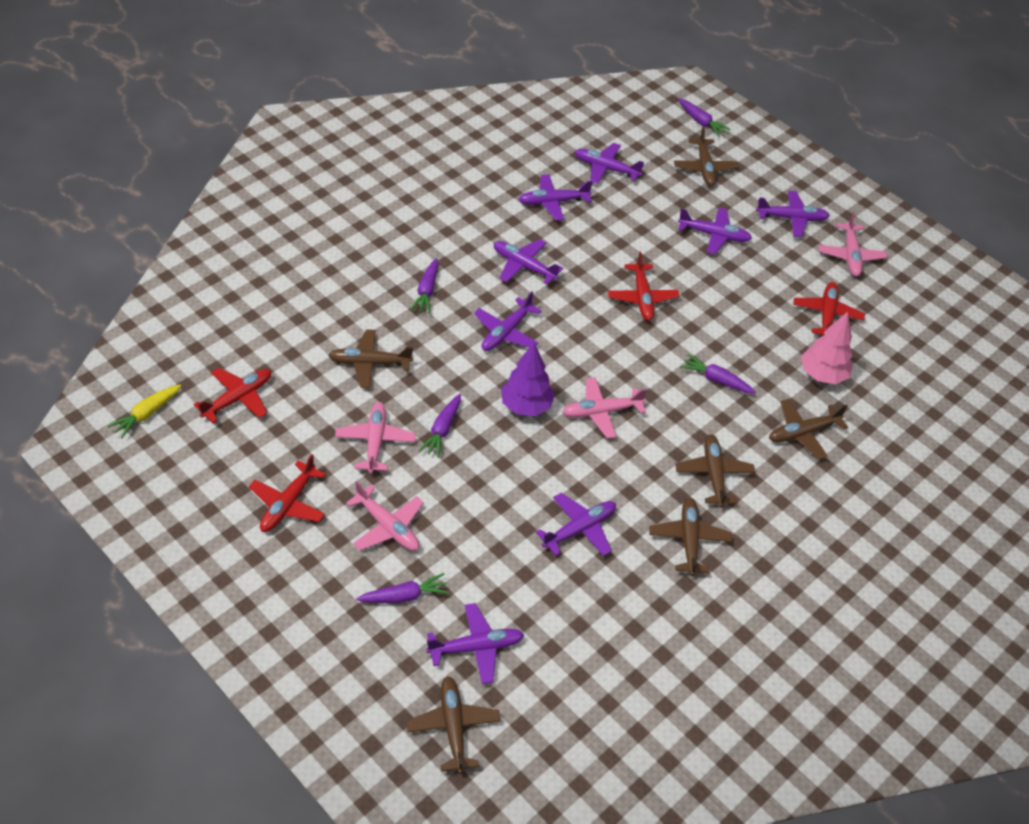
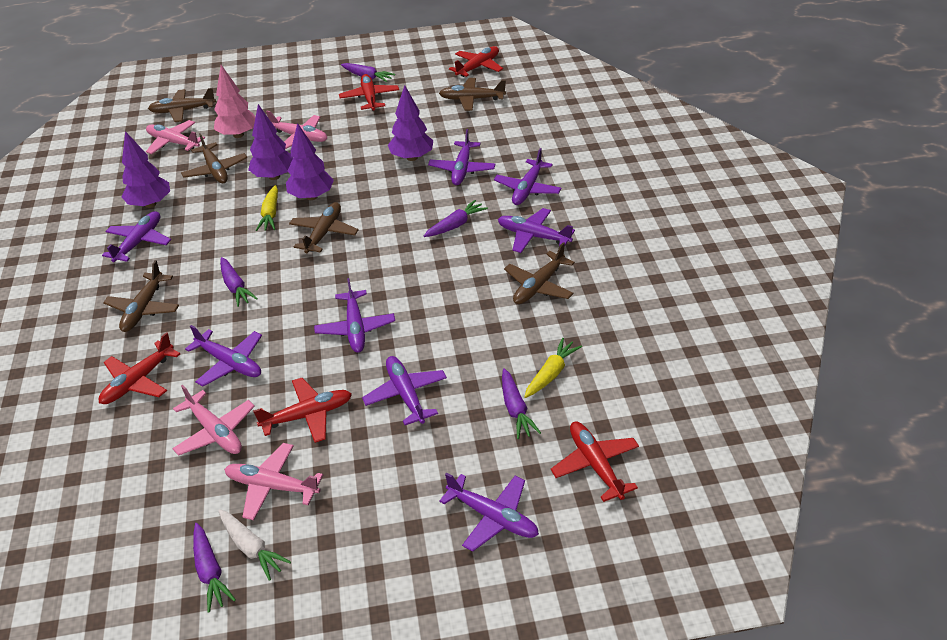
purple tree: 1 -> 4
red plane: 4 -> 5
white carrot: 0 -> 1
yellow carrot: 1 -> 2

